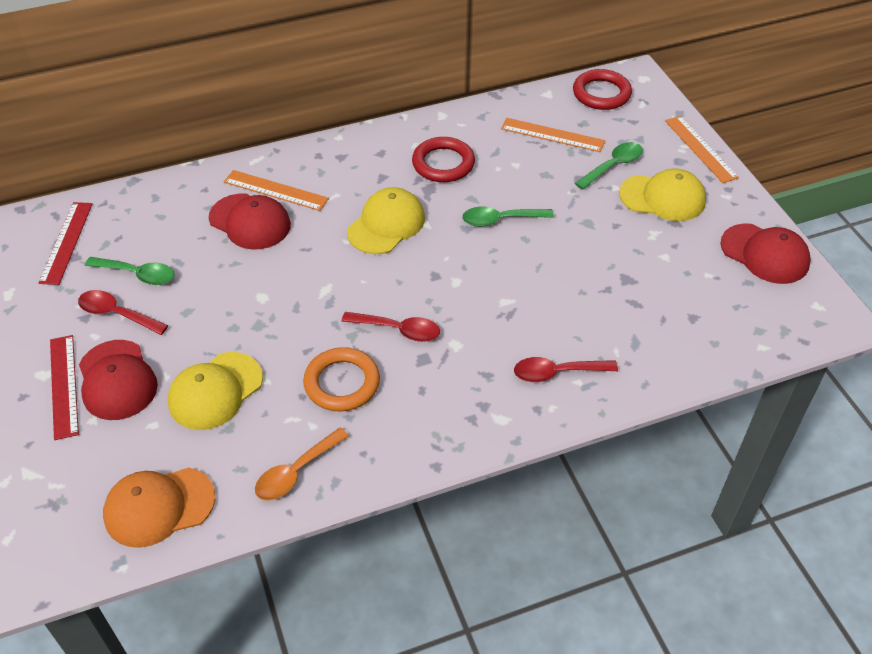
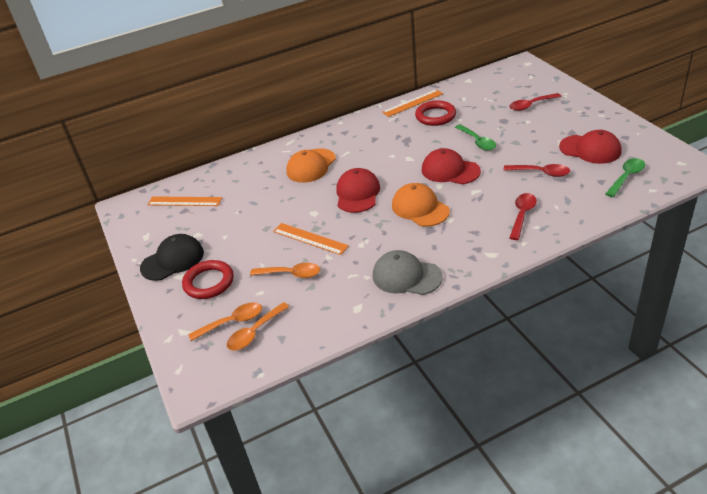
black cap: 0 -> 1
green spoon: 3 -> 2
grey cap: 0 -> 1
orange cap: 1 -> 2
orange ring: 1 -> 0
orange spoon: 1 -> 3
red ruler: 2 -> 0
yellow cap: 3 -> 0

